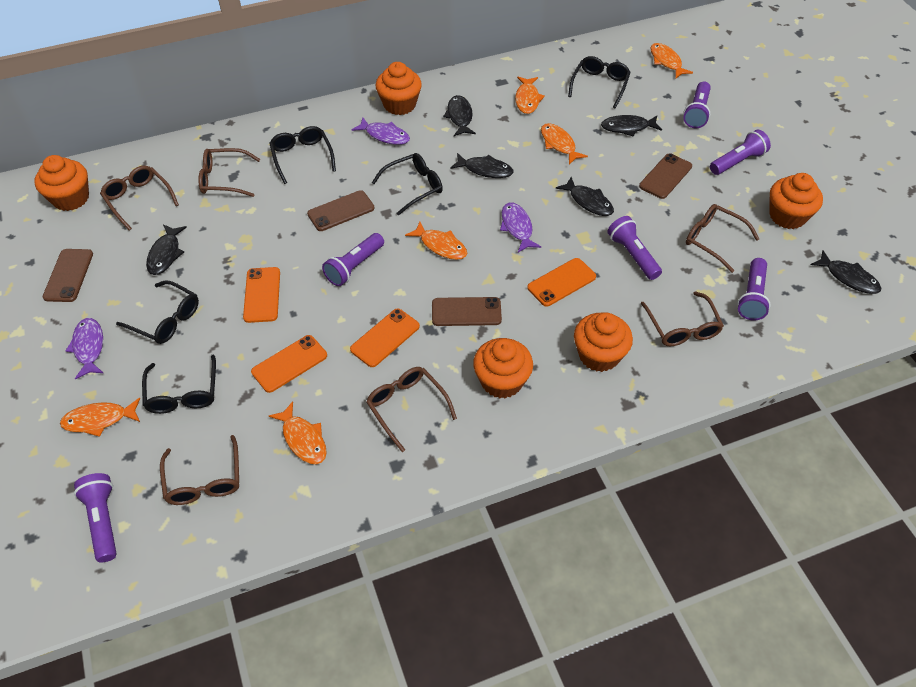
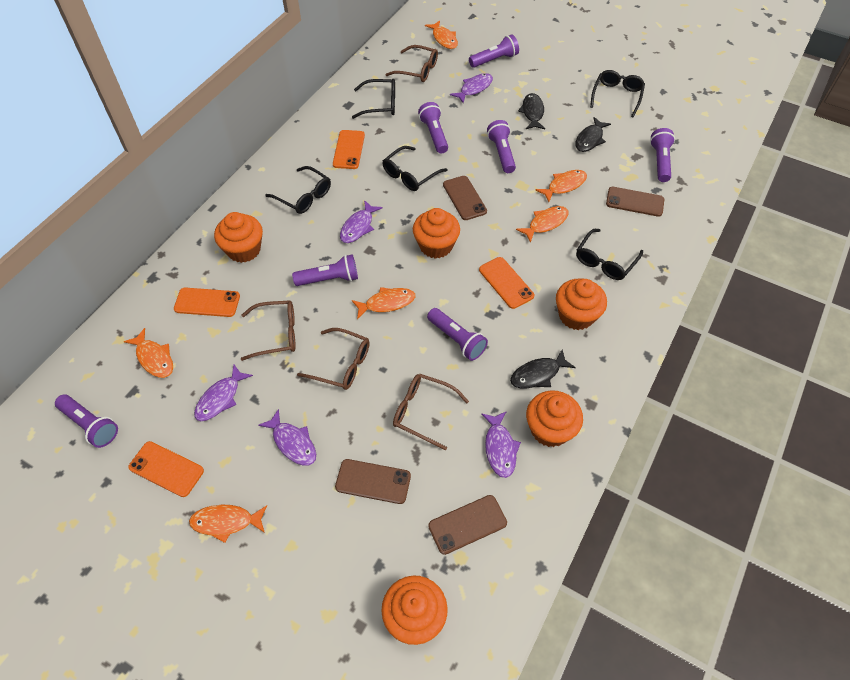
black fish: 6 -> 3
brown glasses: 6 -> 4
purple fish: 3 -> 5
purple flashlight: 6 -> 7

